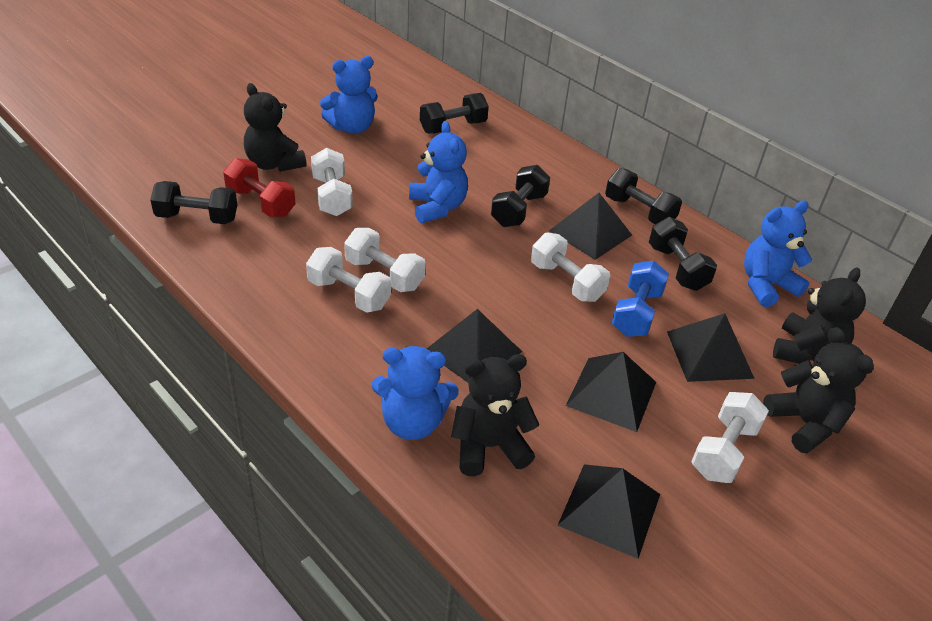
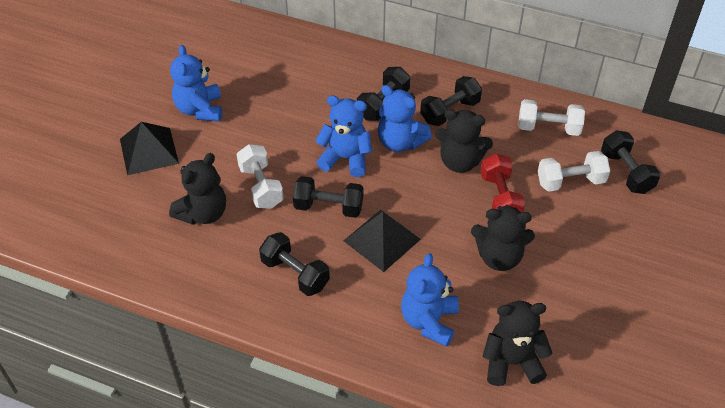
black pyramid: 5 -> 2
blue dumbbell: 1 -> 0
white dumbbell: 5 -> 3

